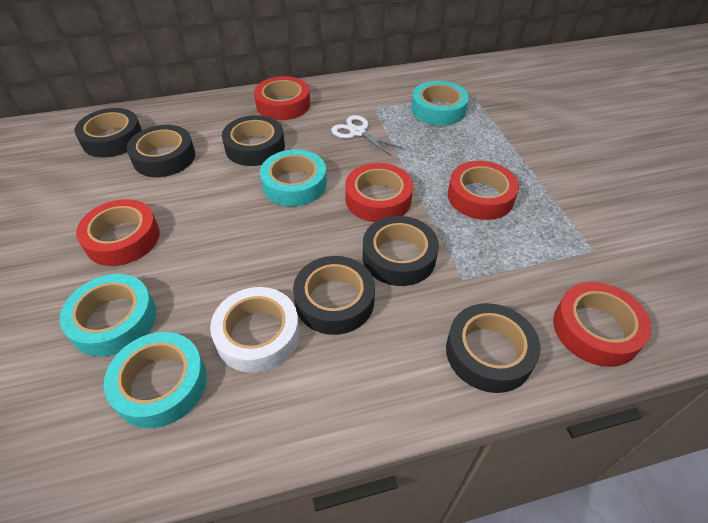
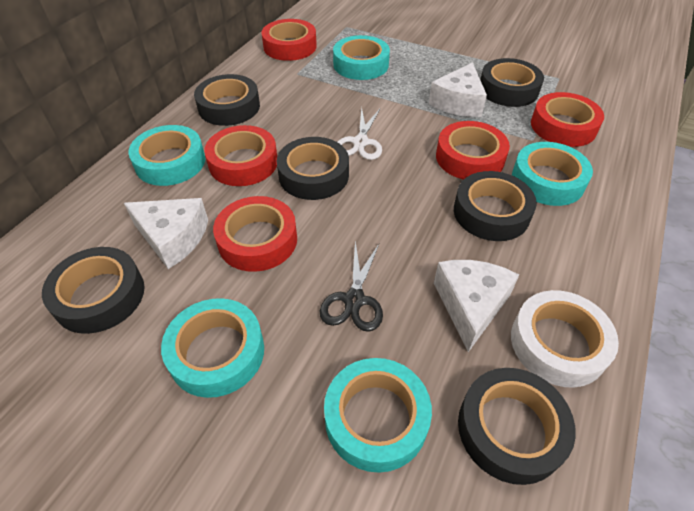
black scissors: 0 -> 1
turquoise tape: 4 -> 5
white cheese: 0 -> 3

